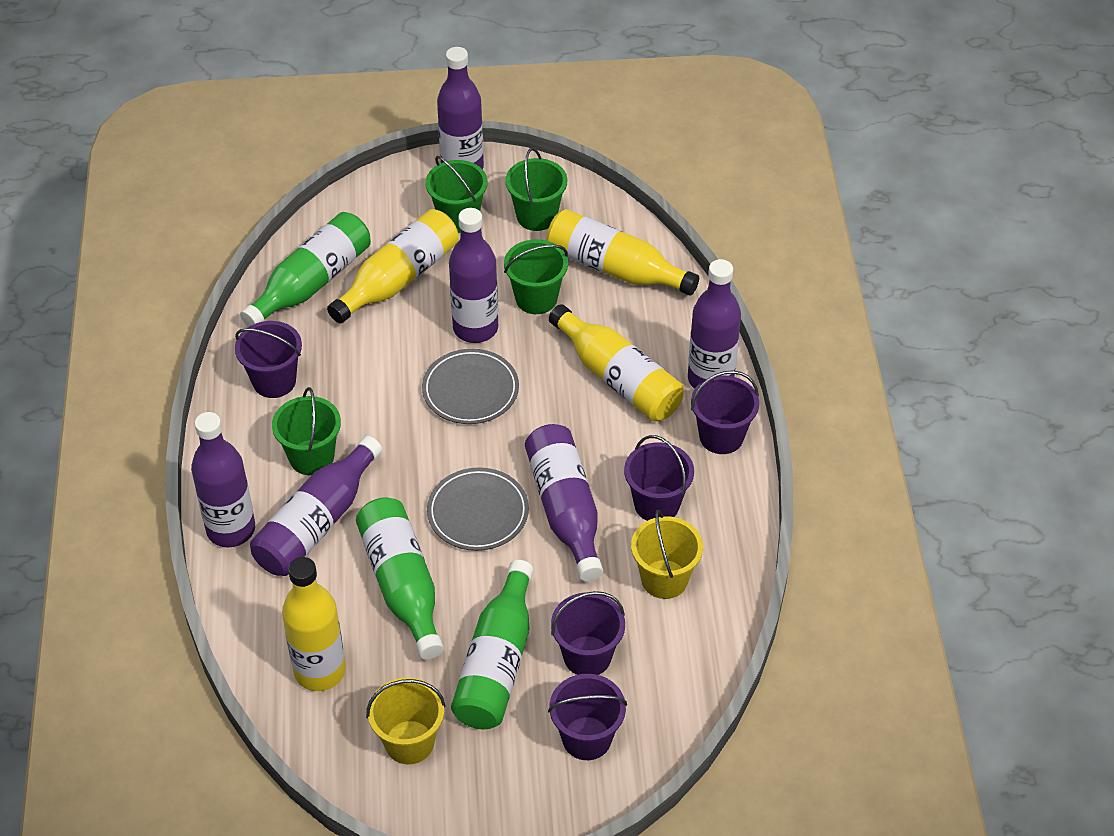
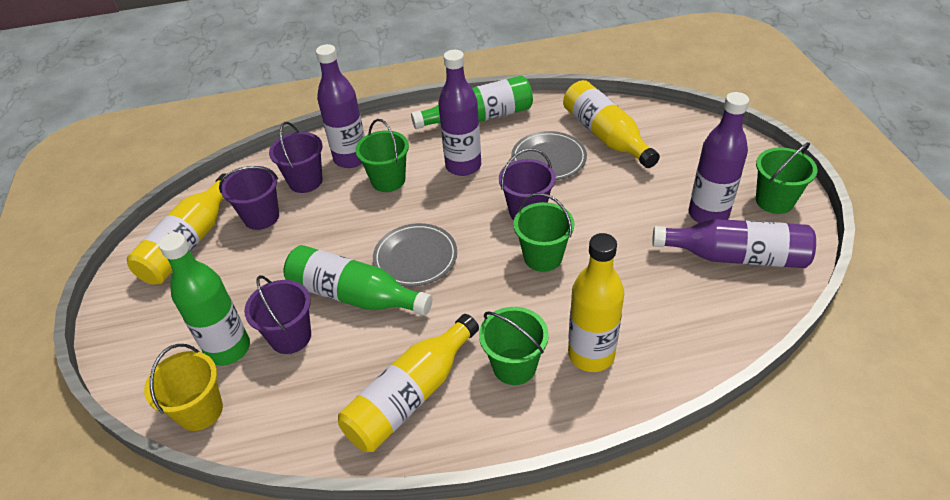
purple bottle: 6 -> 4
purple bucket: 5 -> 4
yellow bucket: 2 -> 1

